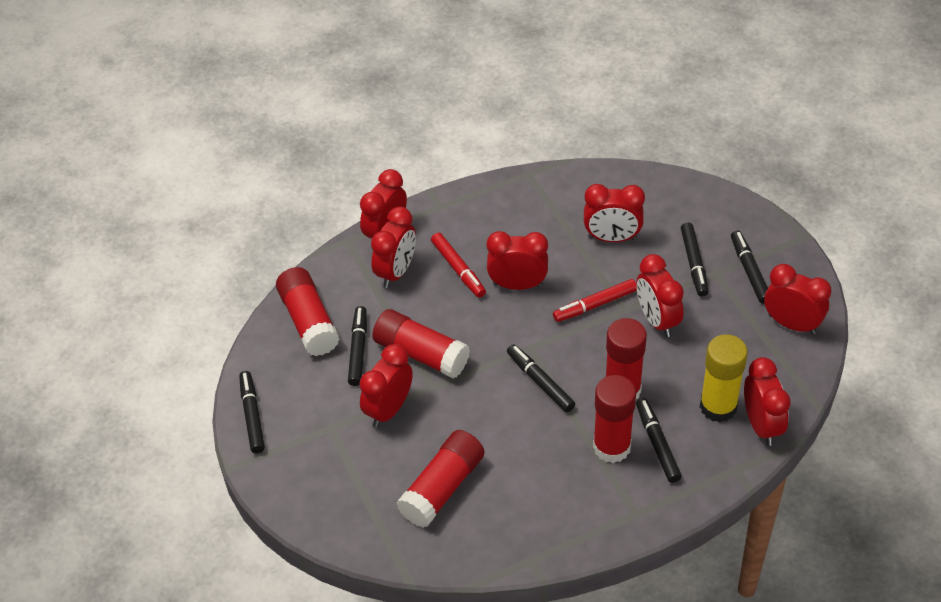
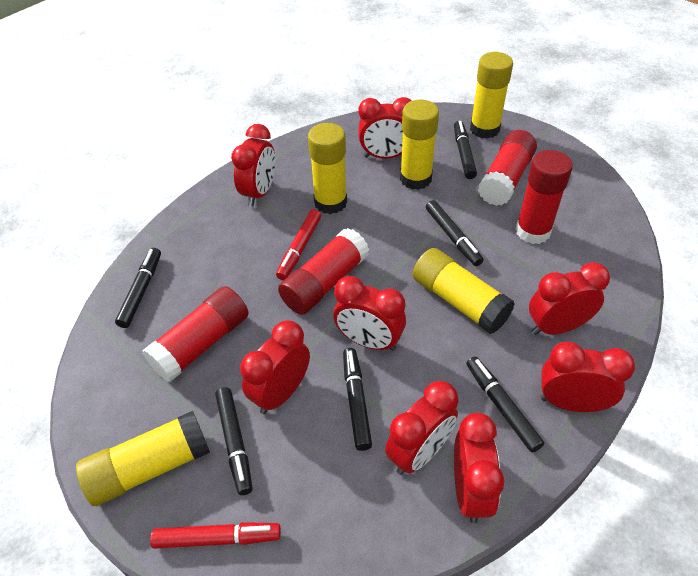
red glue stick: 5 -> 4
yellow glue stick: 1 -> 5

